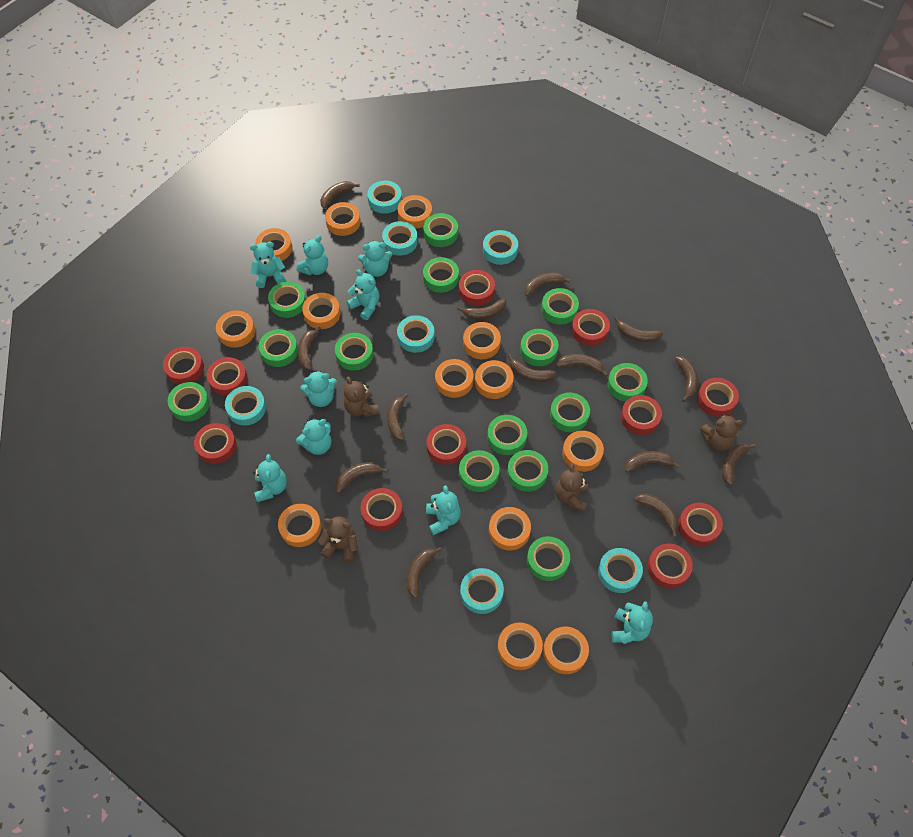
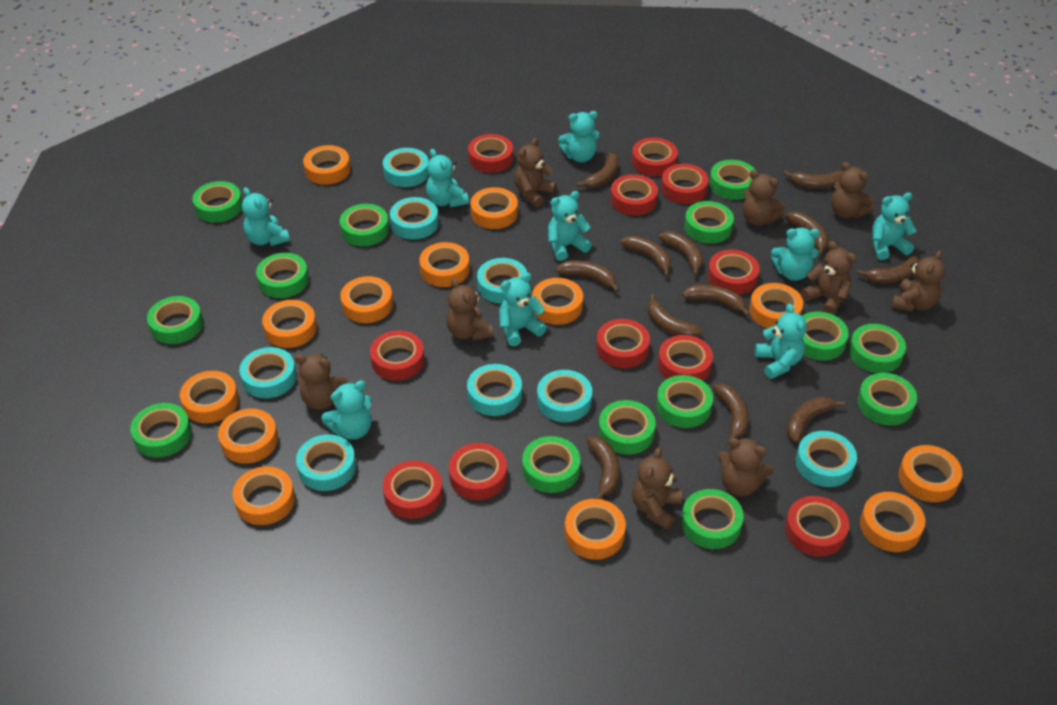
brown banana: 14 -> 12
brown teddy bear: 4 -> 9
turquoise tape: 7 -> 8

